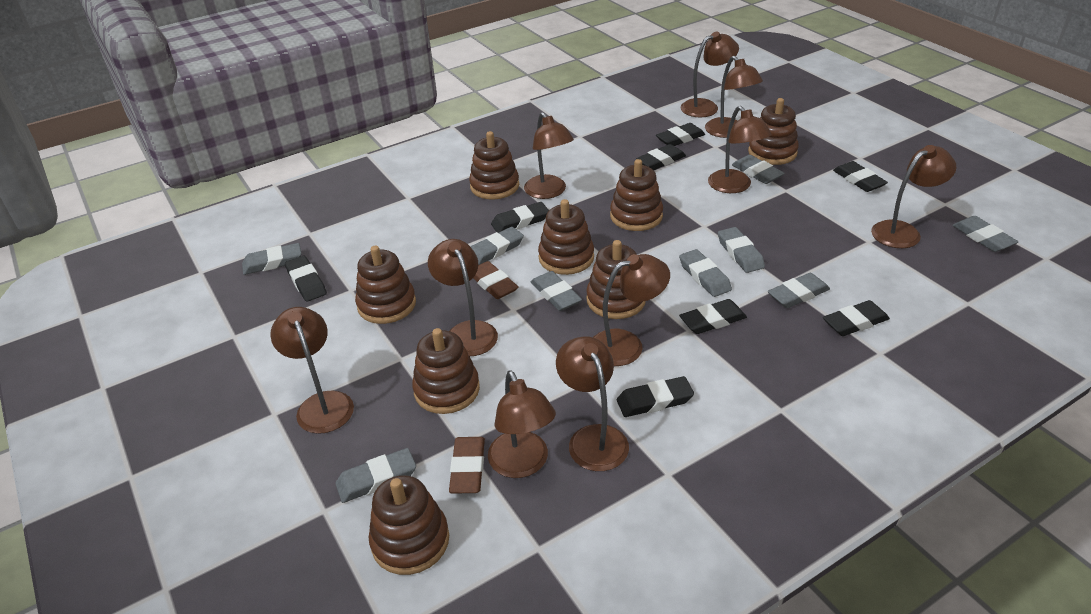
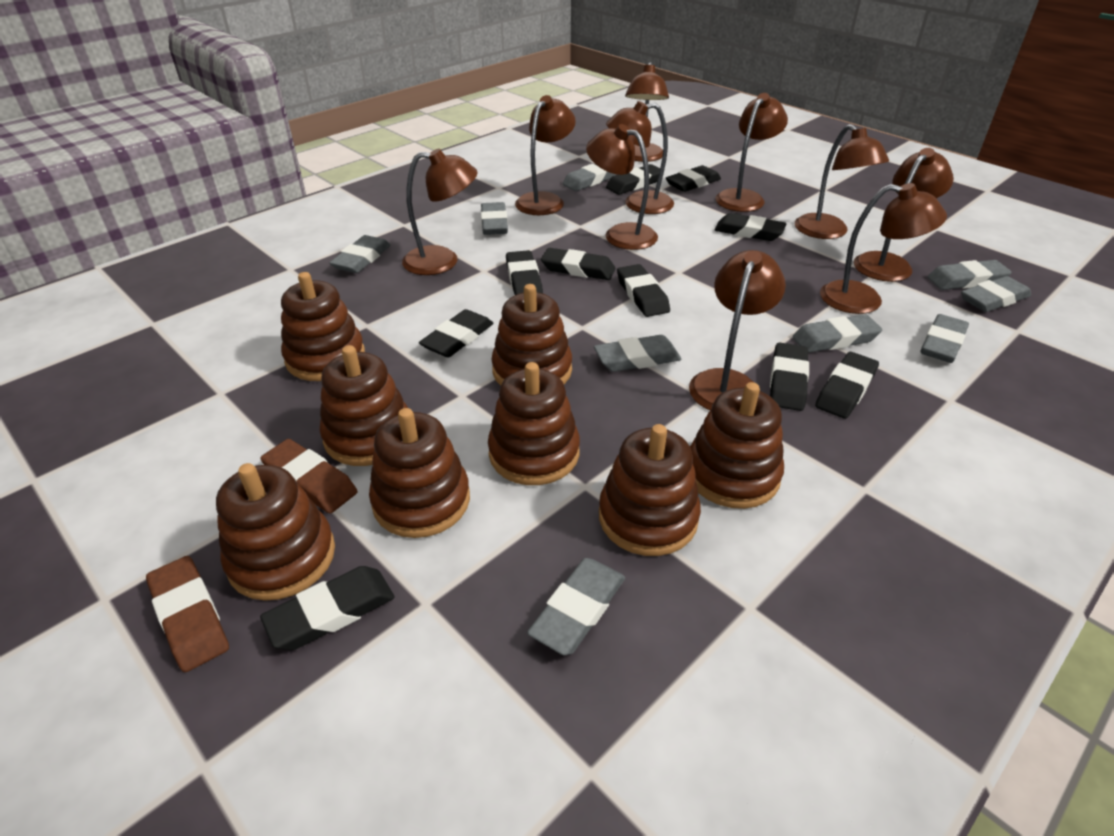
black eraser: 8 -> 10

